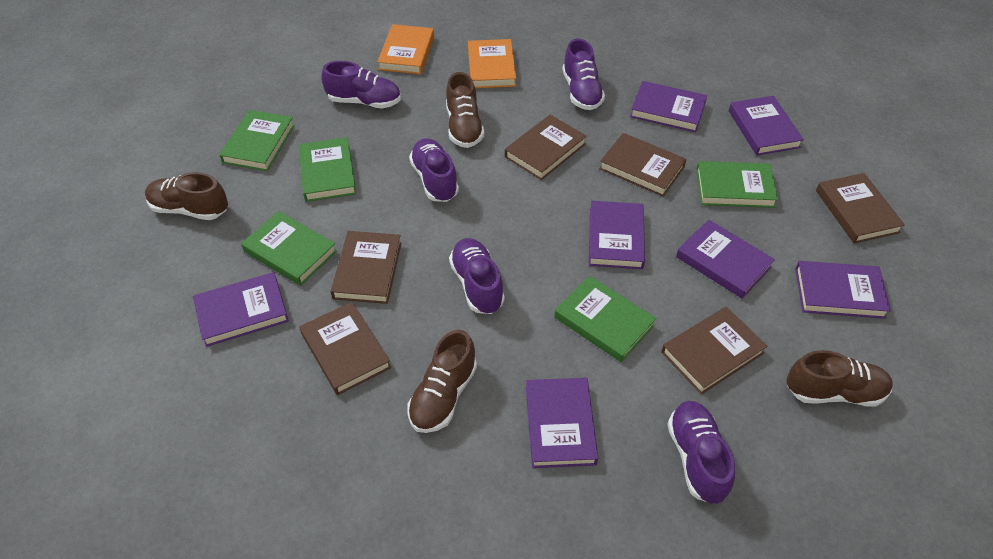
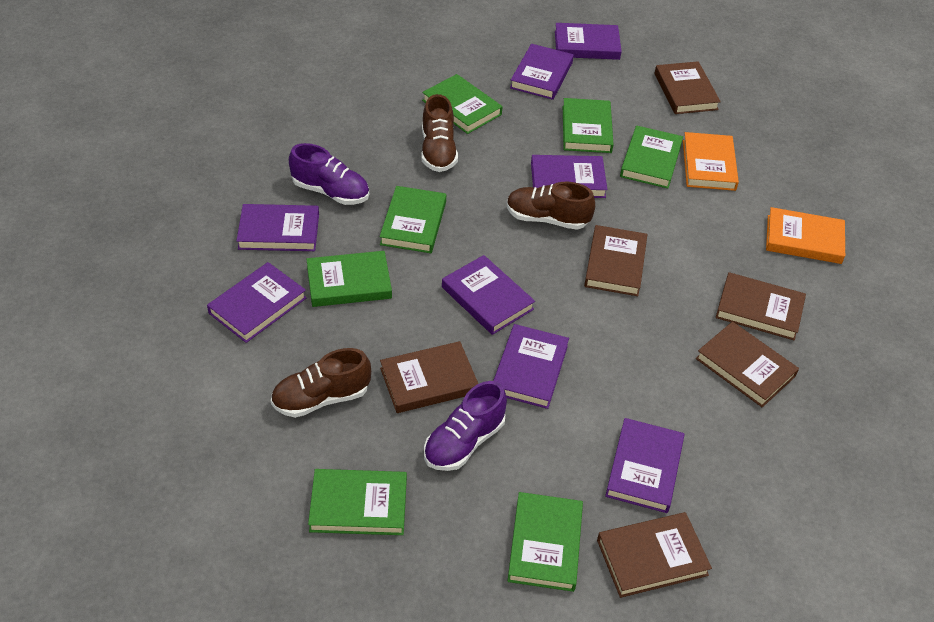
brown shoe: 4 -> 3
green book: 5 -> 7
purple book: 7 -> 8
purple shoe: 5 -> 2

